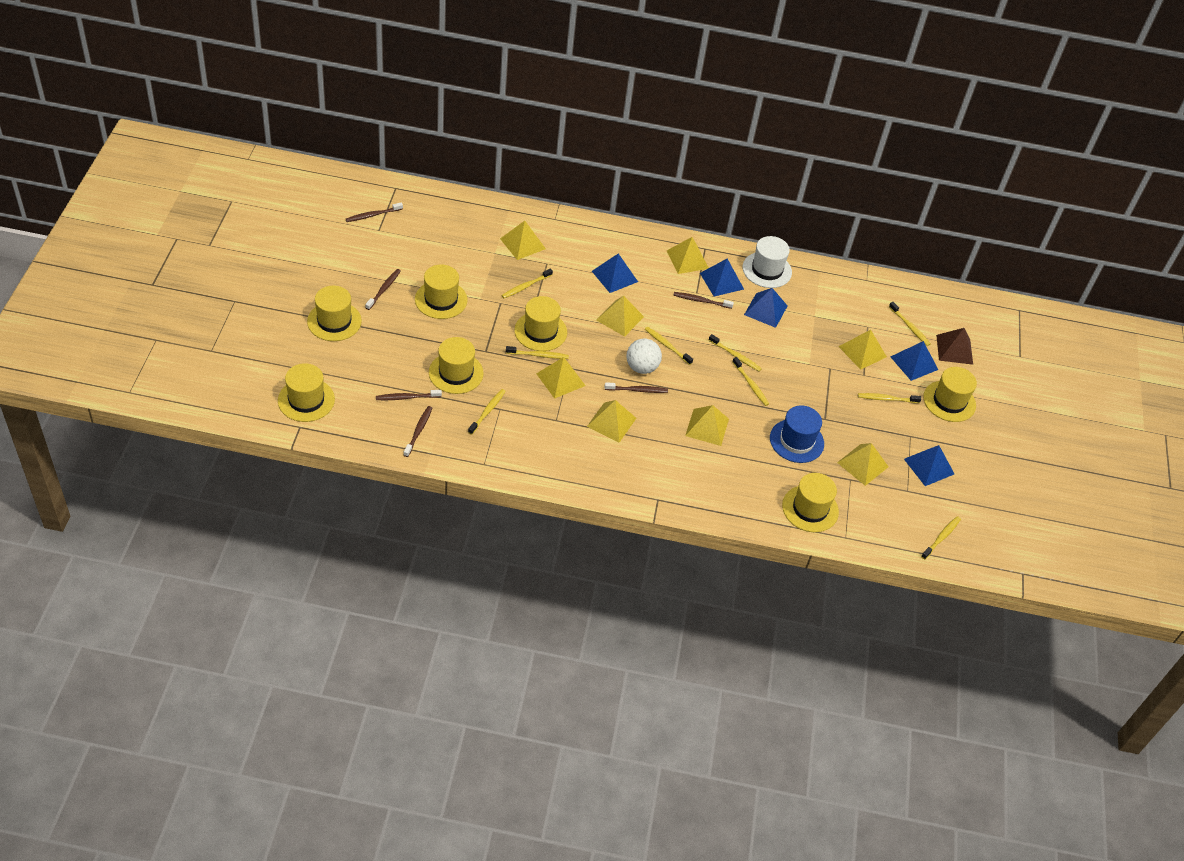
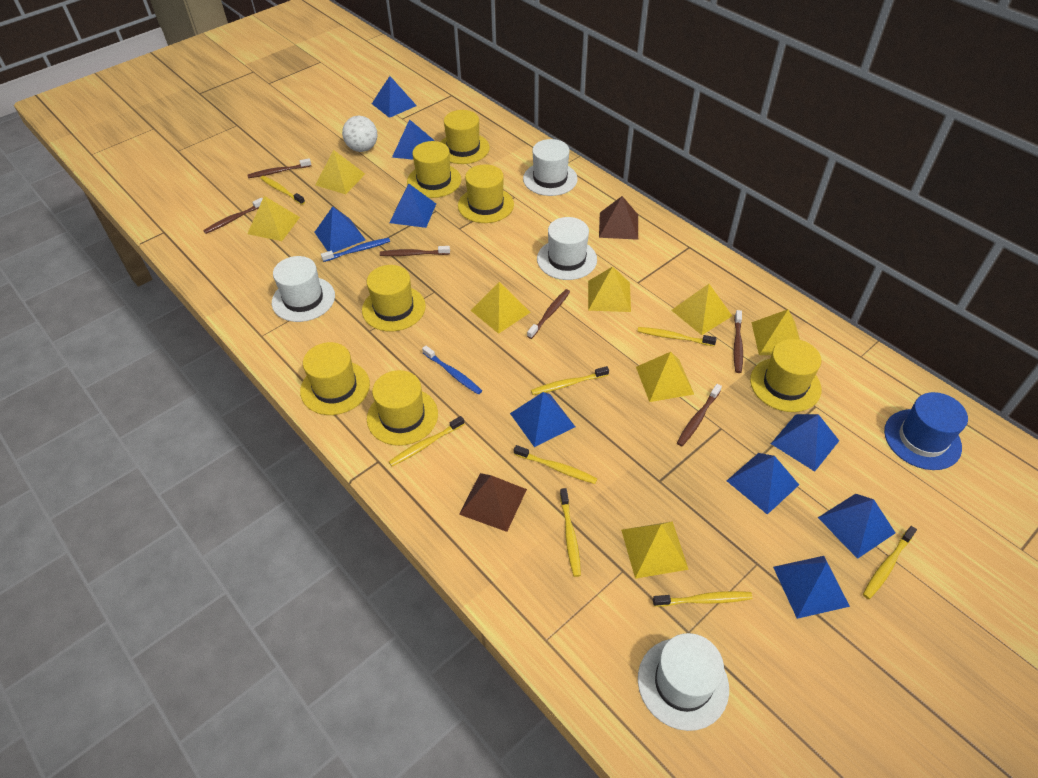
blue pyramid: 5 -> 9
blue toothbrush: 0 -> 2
brown pyramid: 1 -> 2
white hat: 1 -> 4
yellow toothbrush: 9 -> 8

